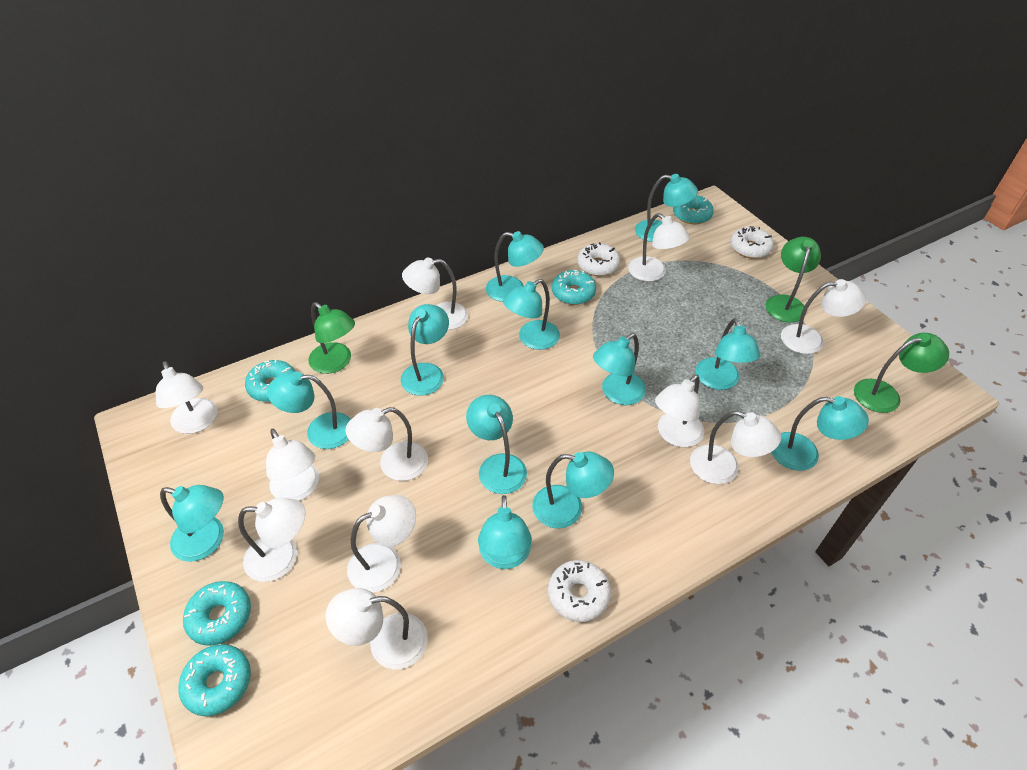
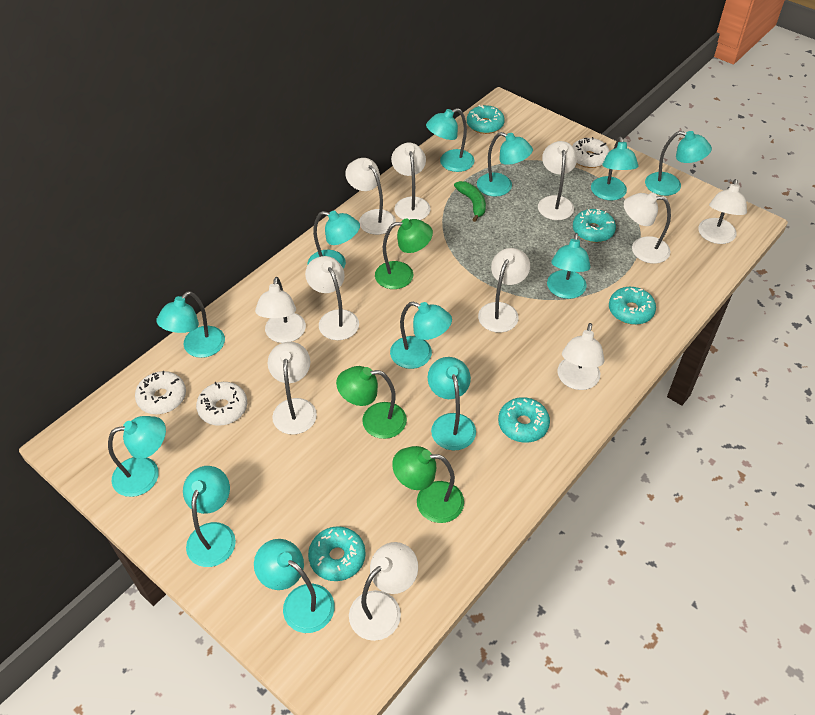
green banana: 0 -> 1

